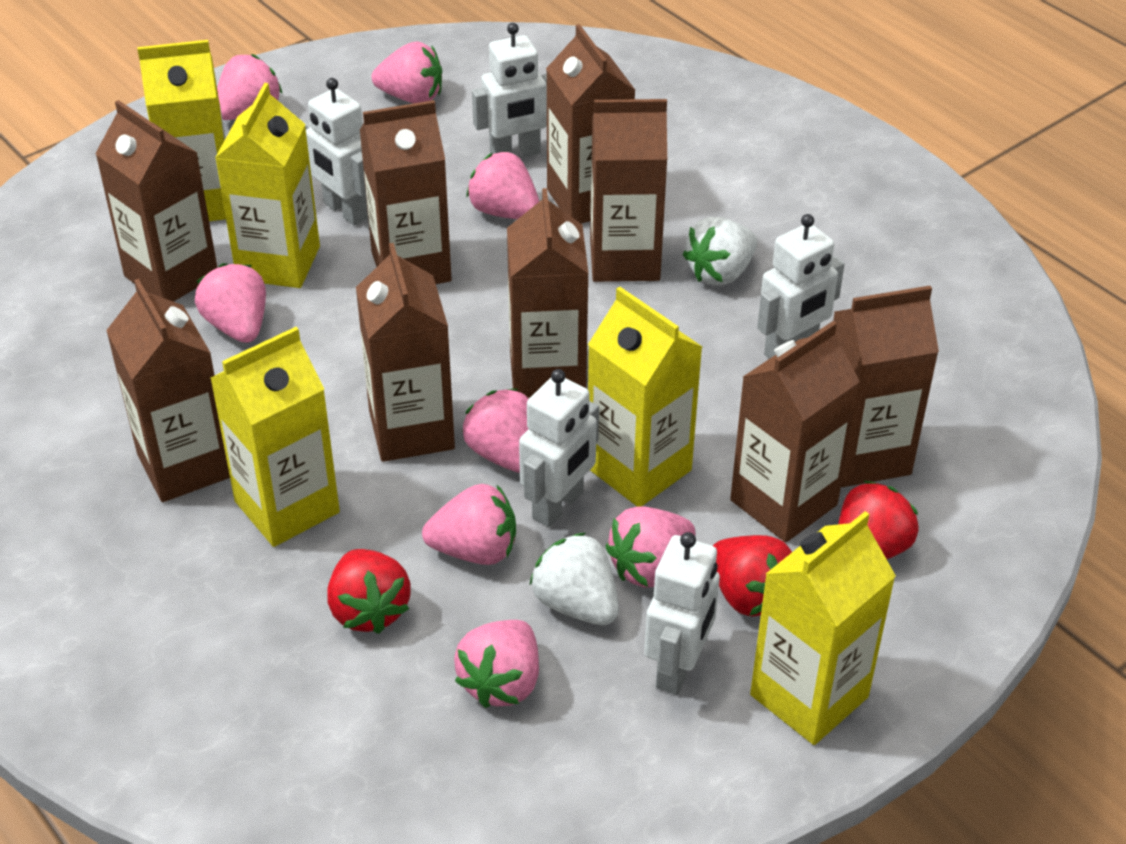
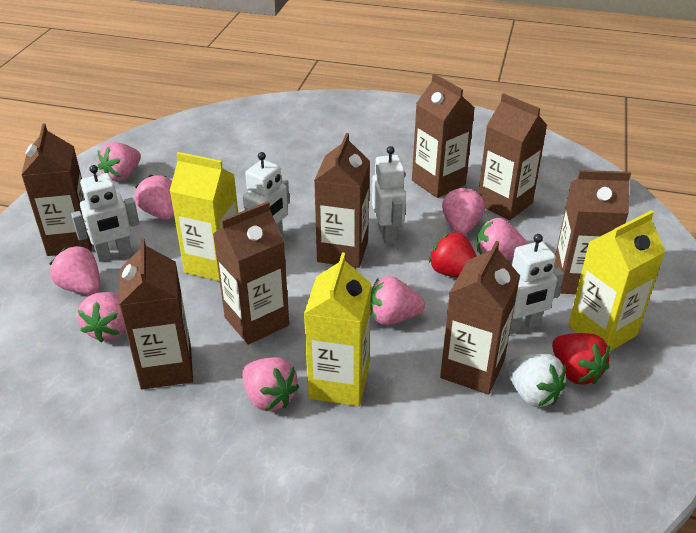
brown carton: 9 -> 8
red strawberry: 3 -> 2
white robot: 5 -> 4
white strawberry: 2 -> 1
yellow carton: 5 -> 3

